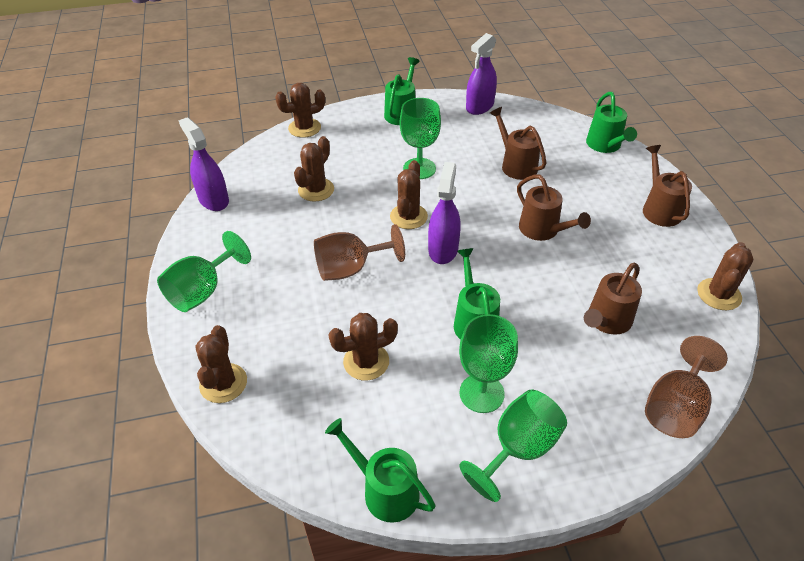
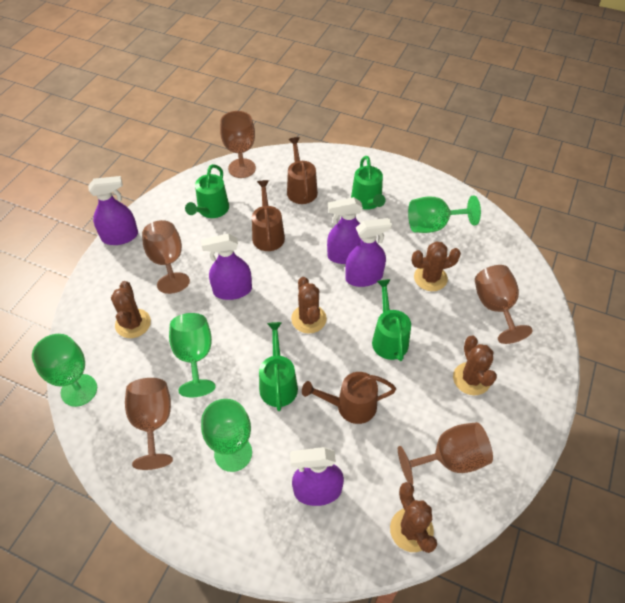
brown cactus: 6 -> 5
brown goblet: 2 -> 5
brown watering can: 4 -> 3
purple spray bottle: 3 -> 5

